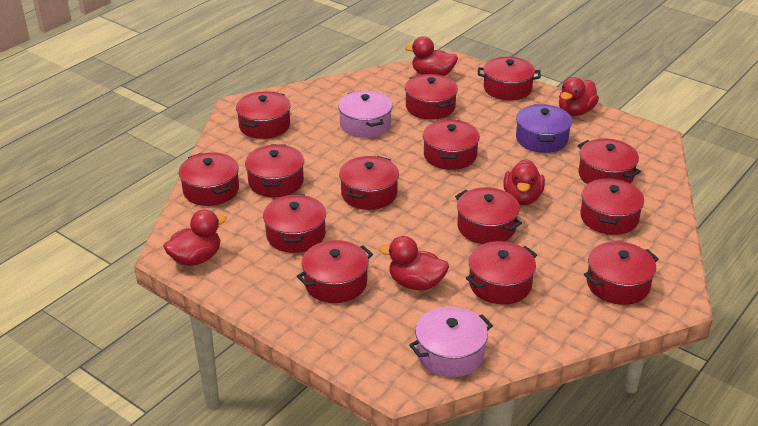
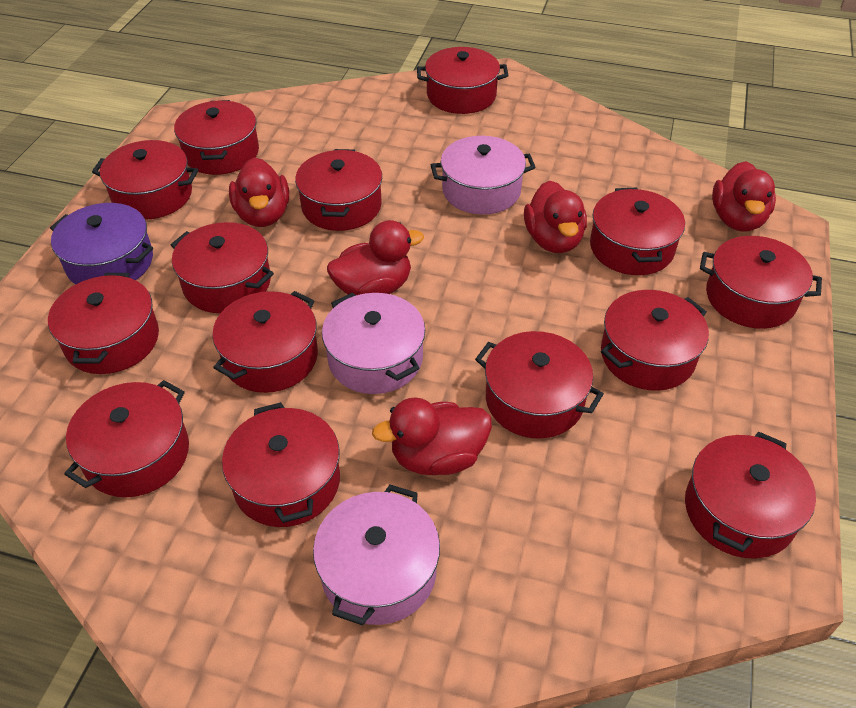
pink pot: 2 -> 3

